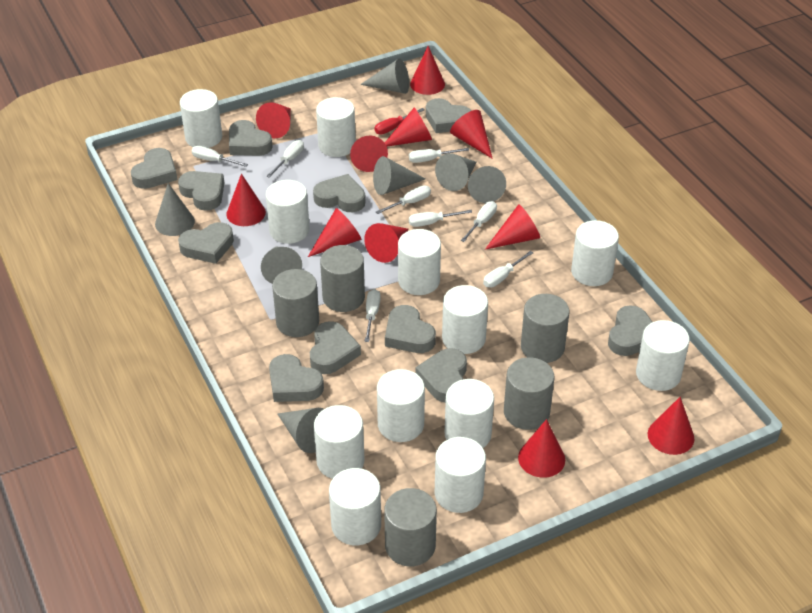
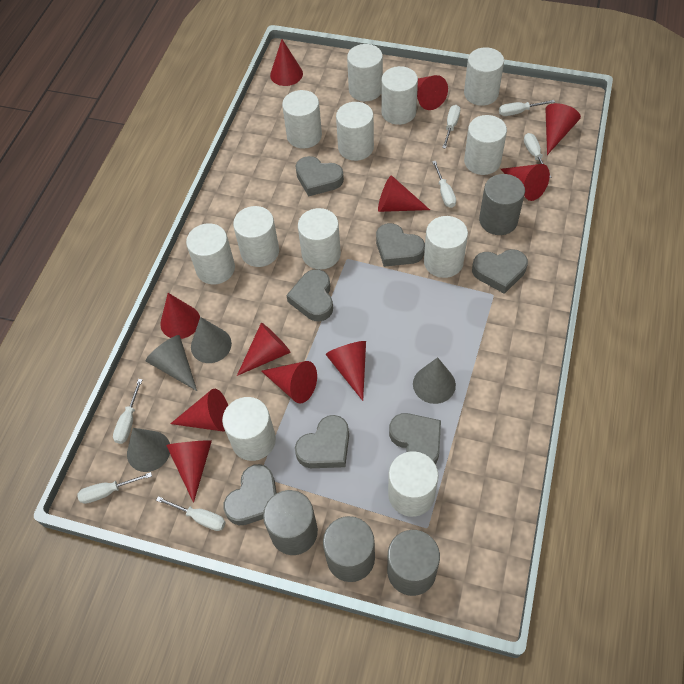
grey cone: 7 -> 4
grey cylinder: 5 -> 4
grey heart: 11 -> 7
red screwdriver: 1 -> 0
white screwdriver: 8 -> 7

